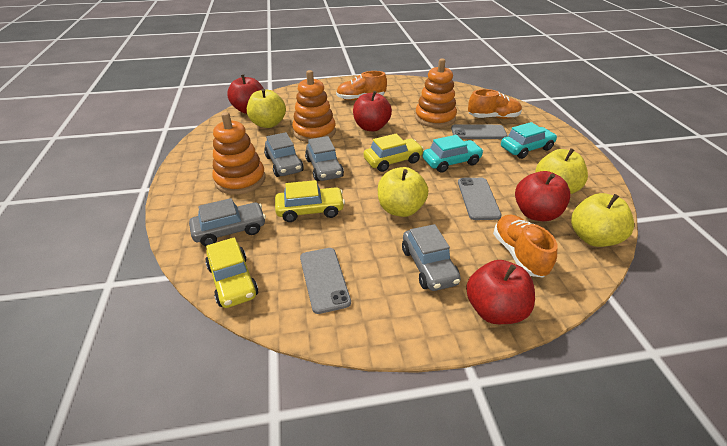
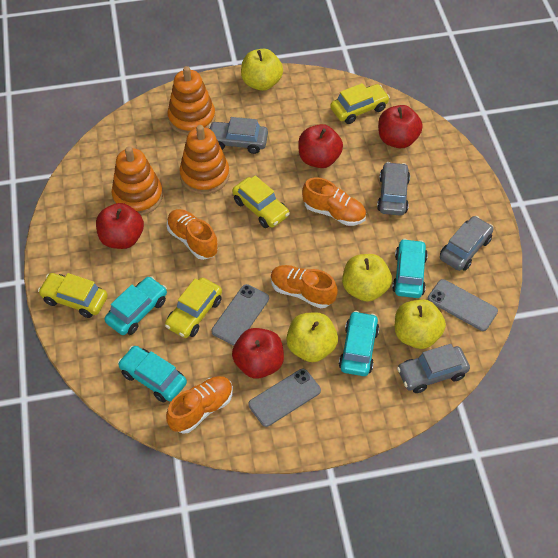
orange shoe: 3 -> 4
turquoise car: 2 -> 4
yellow car: 3 -> 4

